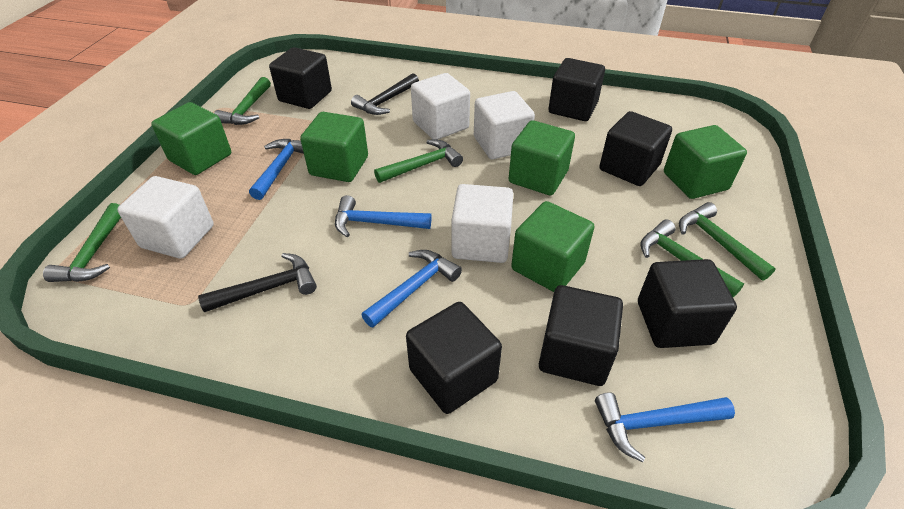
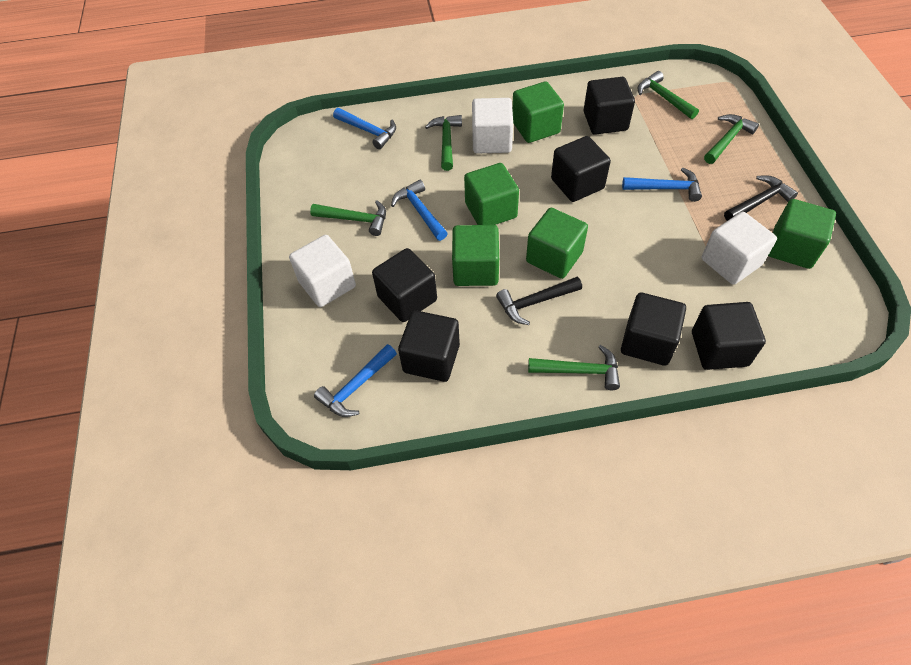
white cube: 4 -> 3

